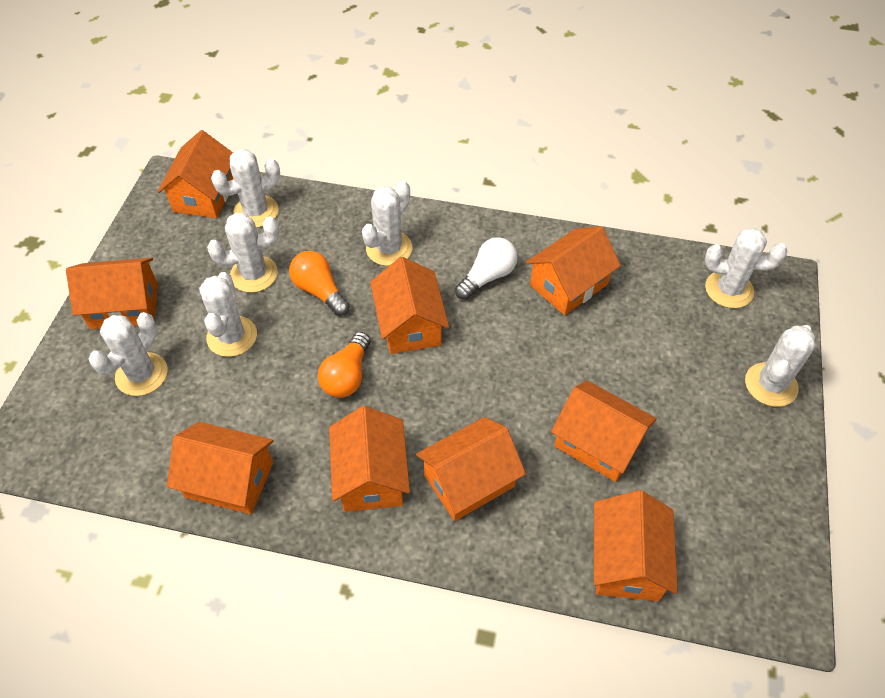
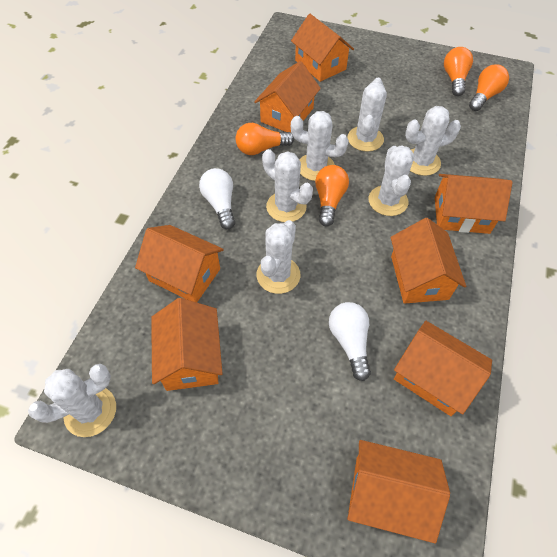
orange house: 9 -> 8
orange light bulb: 2 -> 4
white light bulb: 1 -> 2

